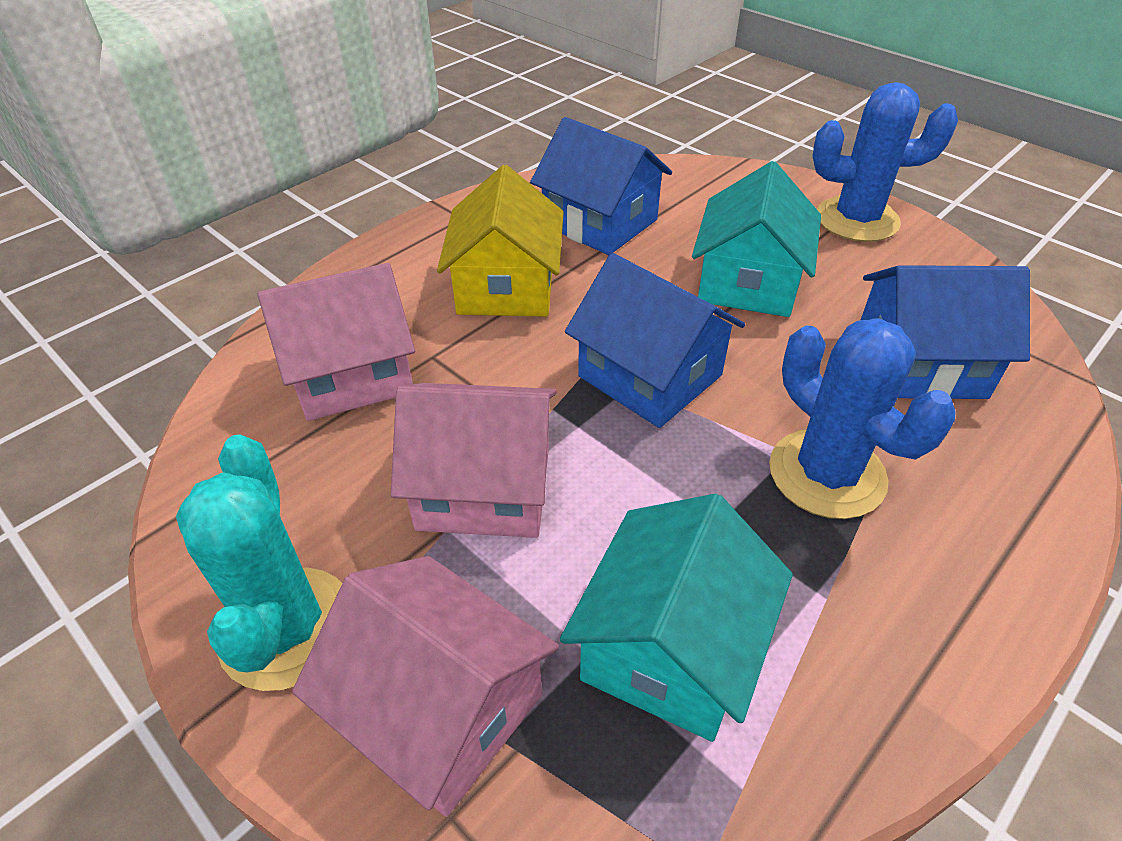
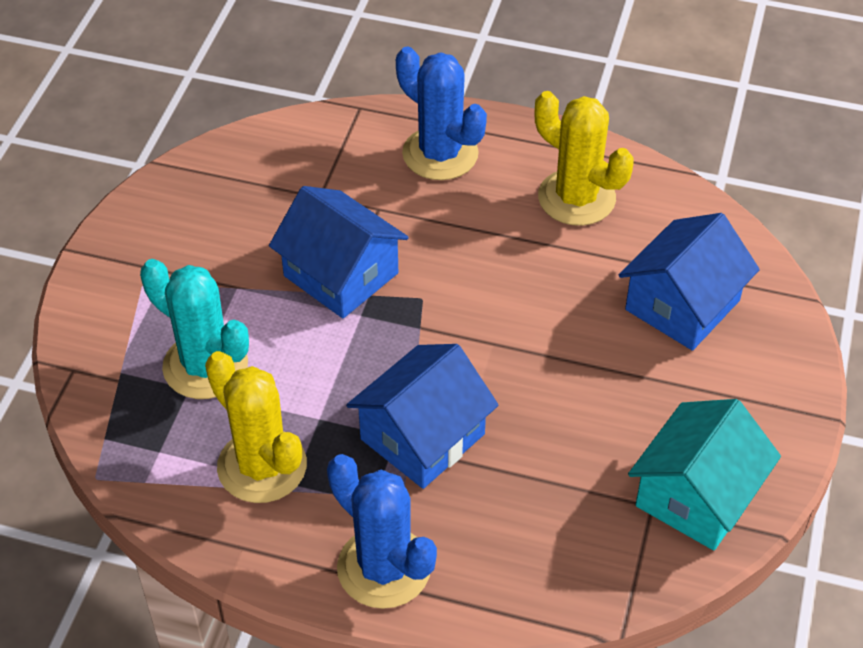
pink house: 3 -> 0
turquoise house: 2 -> 1
yellow cactus: 0 -> 2
yellow house: 1 -> 0

